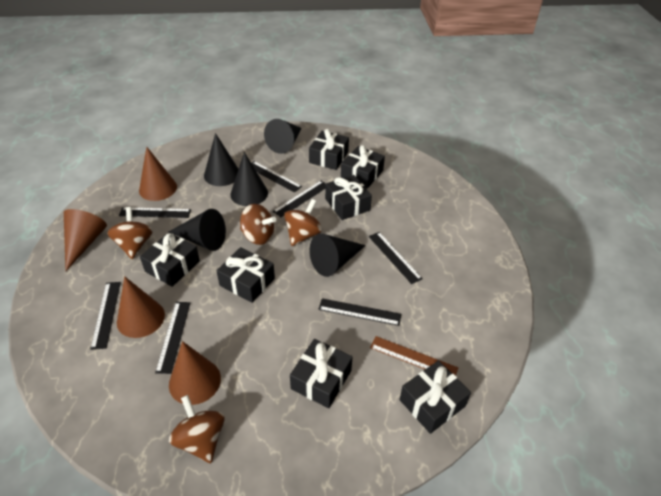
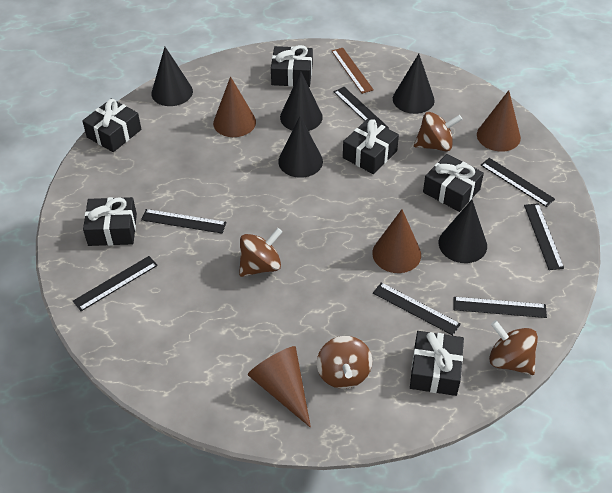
black gift: 7 -> 6

